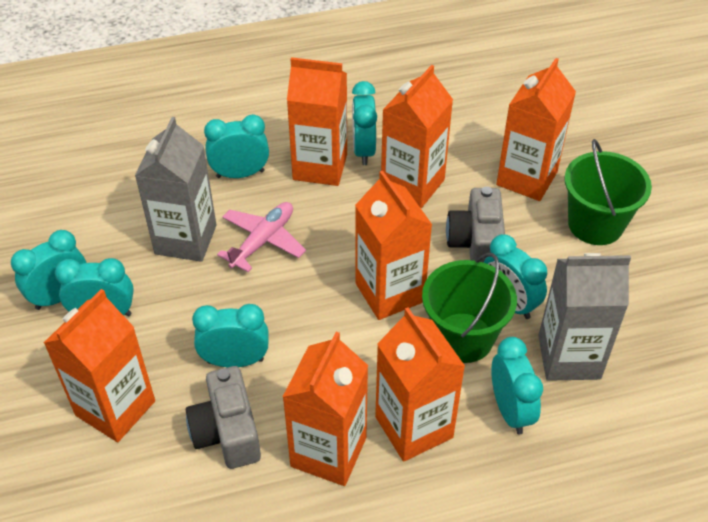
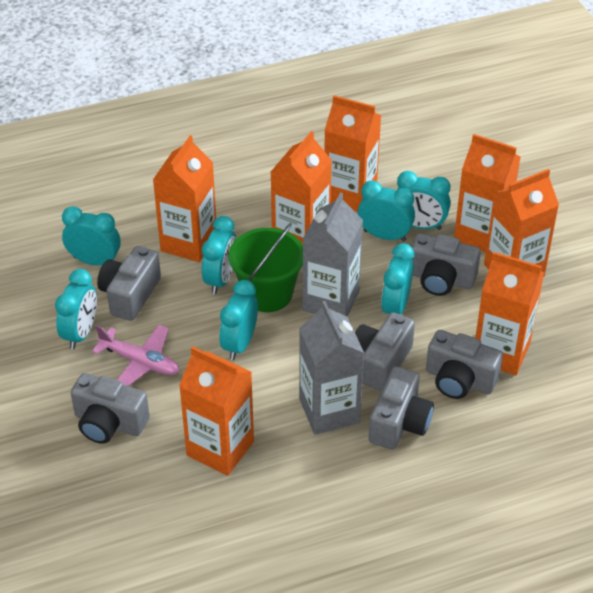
green bucket: 2 -> 1
grey camera: 2 -> 6

